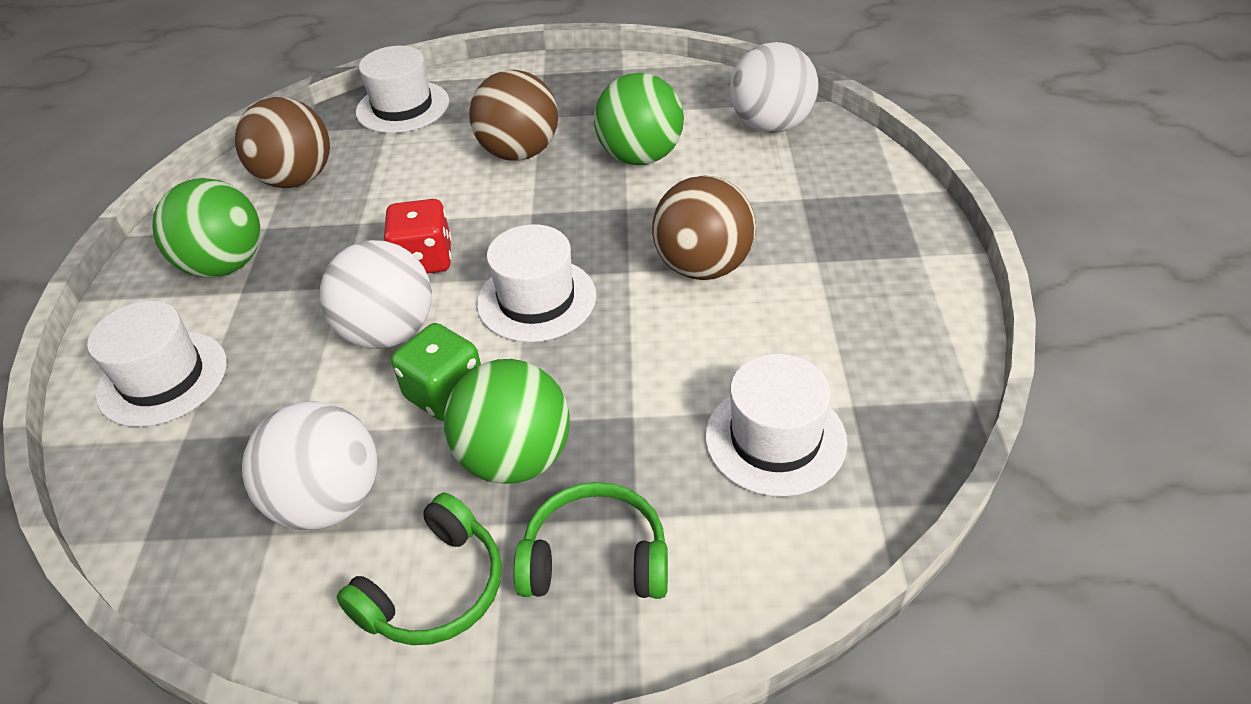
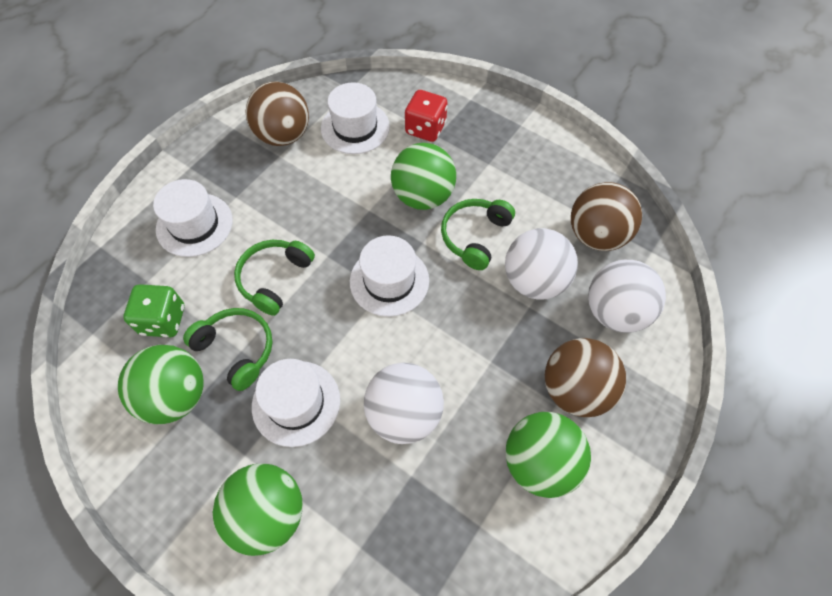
green ball: 3 -> 4
green headphones: 2 -> 3

